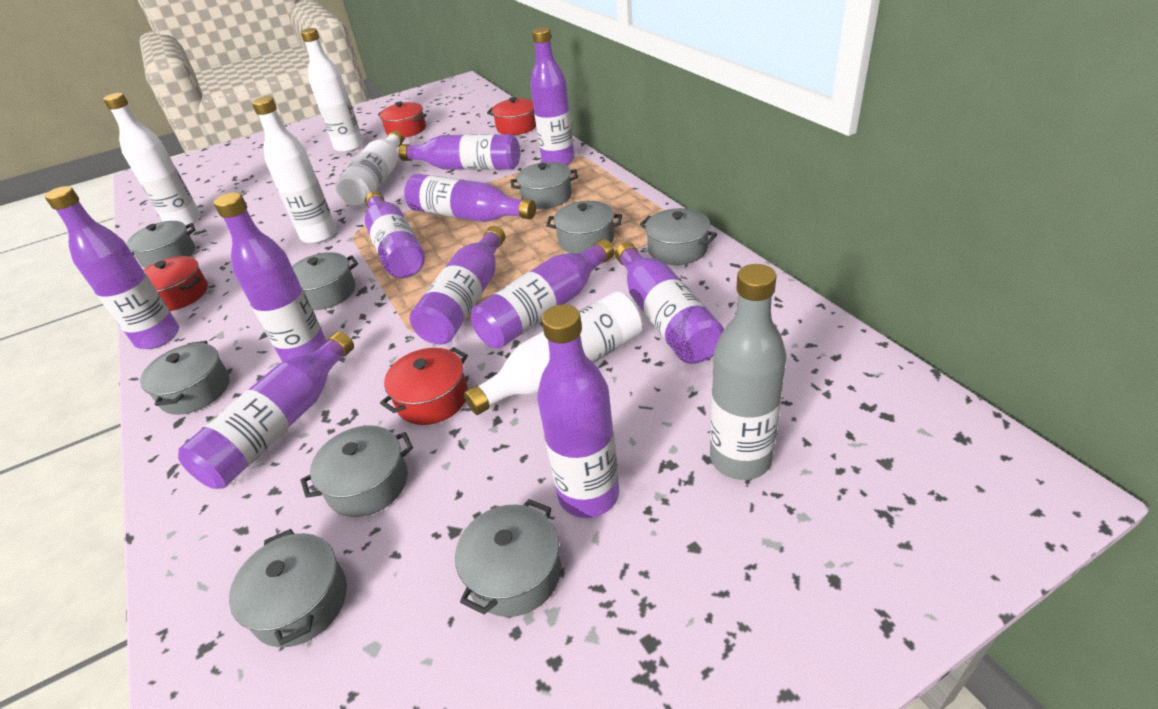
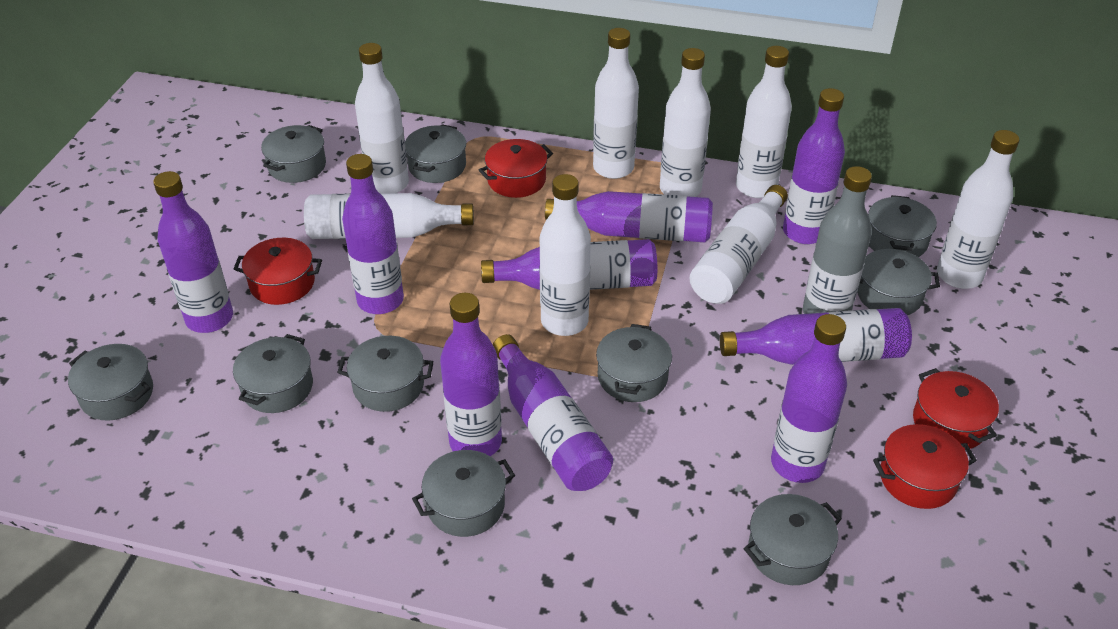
grey pot: 9 -> 10
purple bottle: 11 -> 9
white bottle: 5 -> 8

